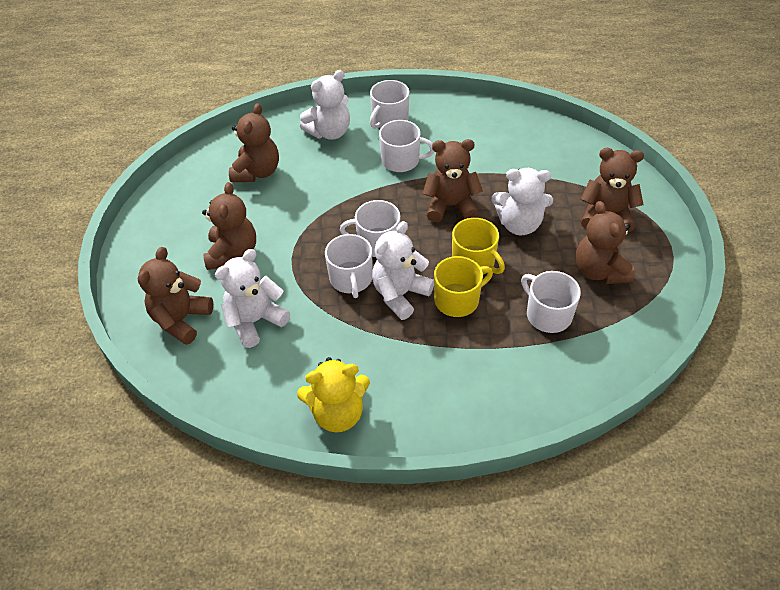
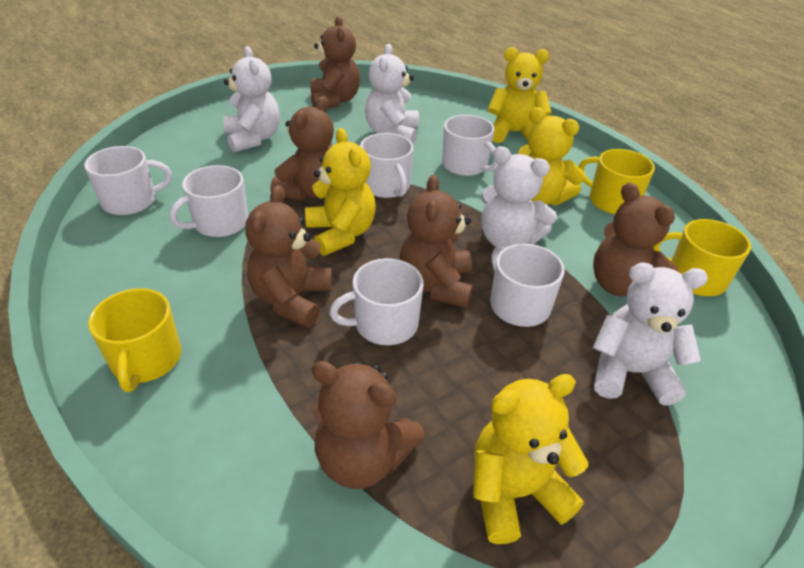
white mug: 5 -> 6
yellow mug: 2 -> 3
yellow teddy bear: 1 -> 4

